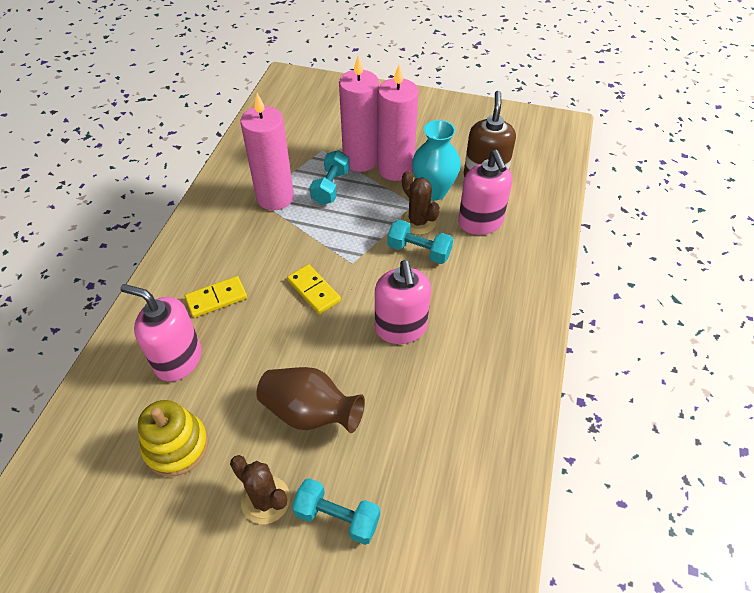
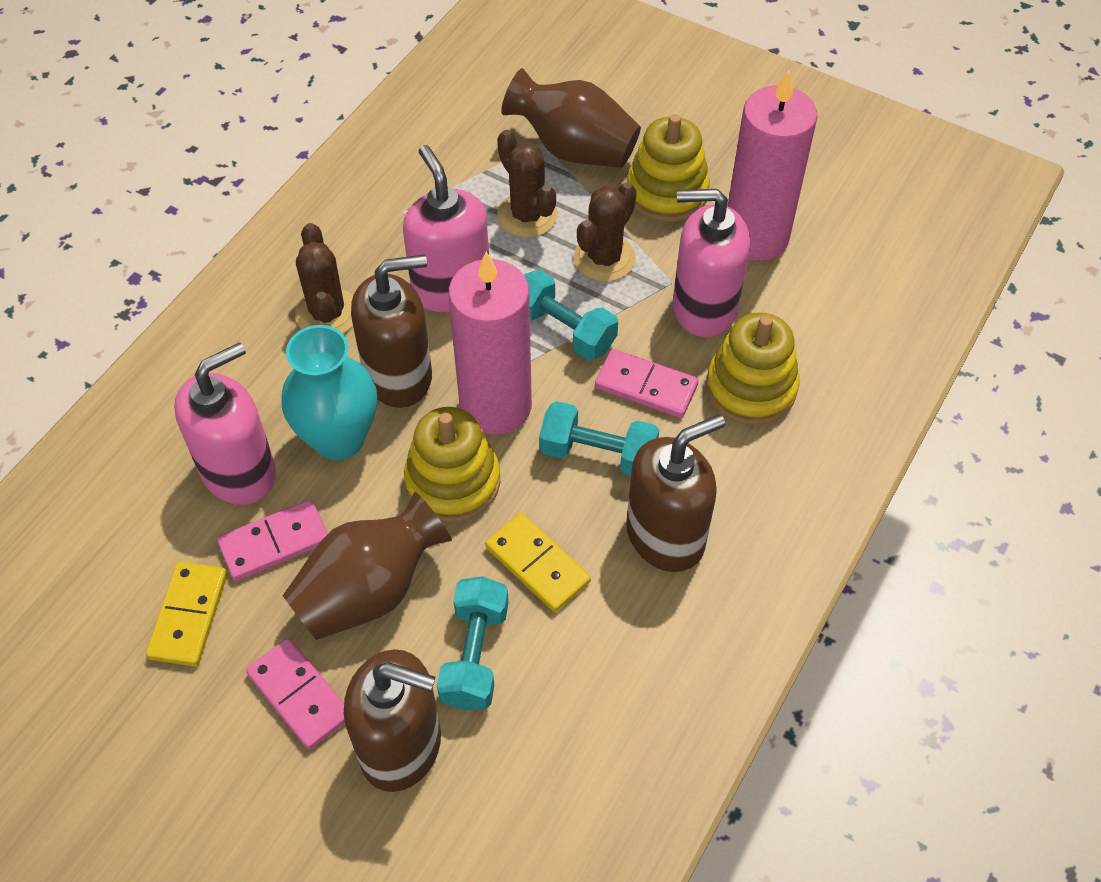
brown cactus: 2 -> 3
brown soap dispenser: 1 -> 3
brown vase: 1 -> 2
pink candle: 3 -> 2
pink domino: 0 -> 3
yellow stacking toy: 1 -> 3

